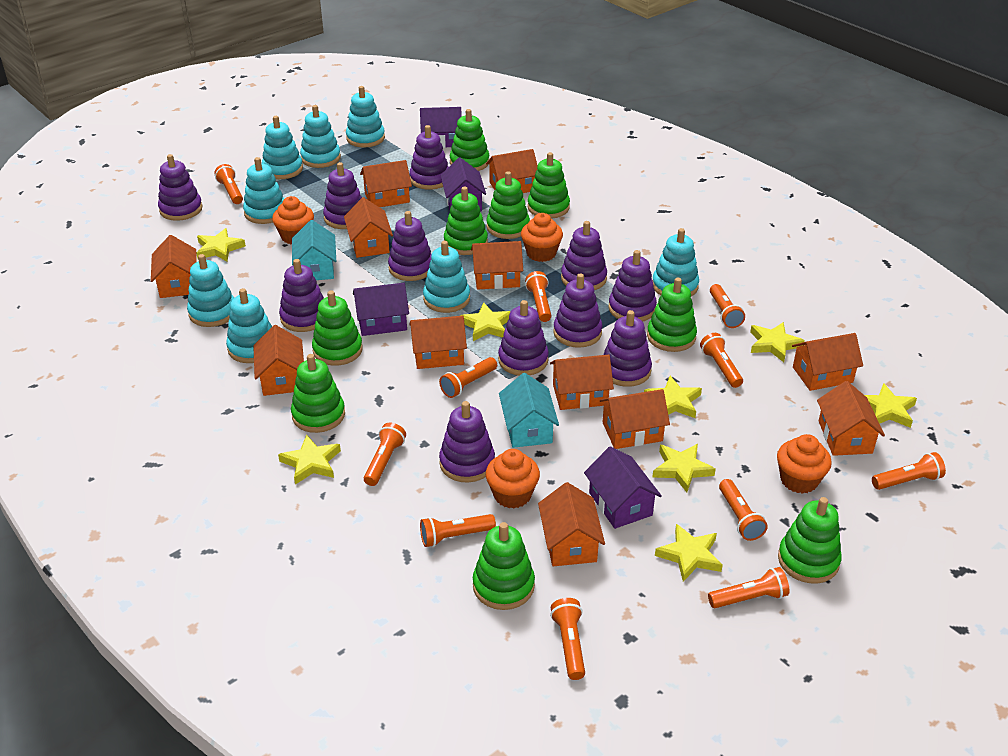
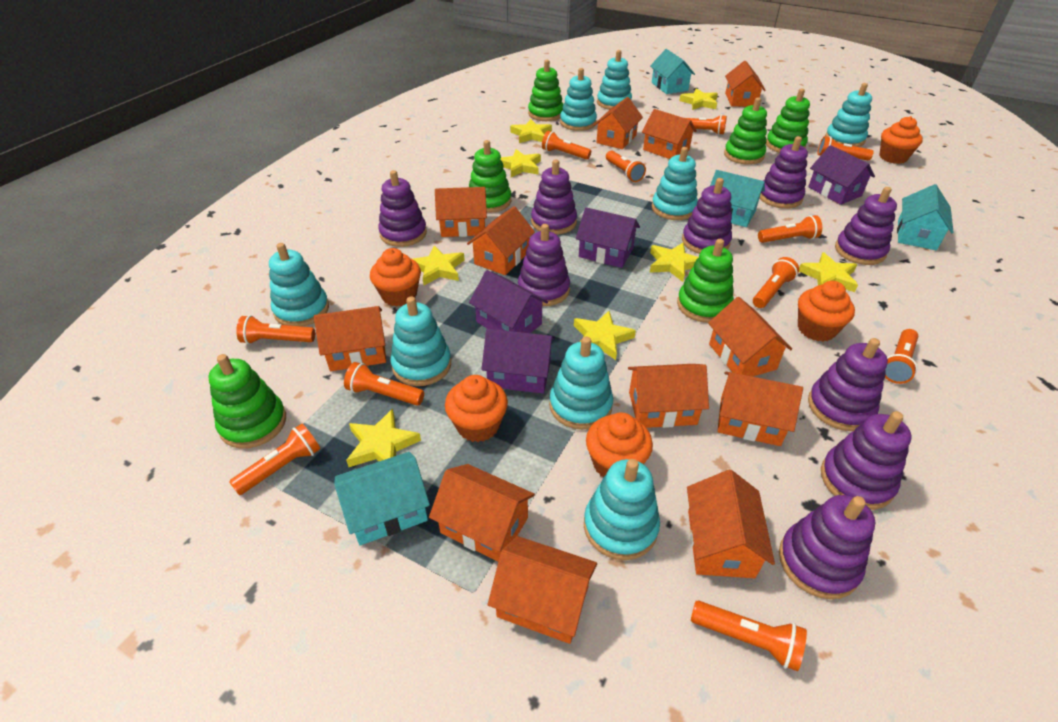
green stacking toy: 9 -> 6
orange cupcake: 4 -> 5
purple stacking toy: 11 -> 9
turquoise house: 2 -> 4

